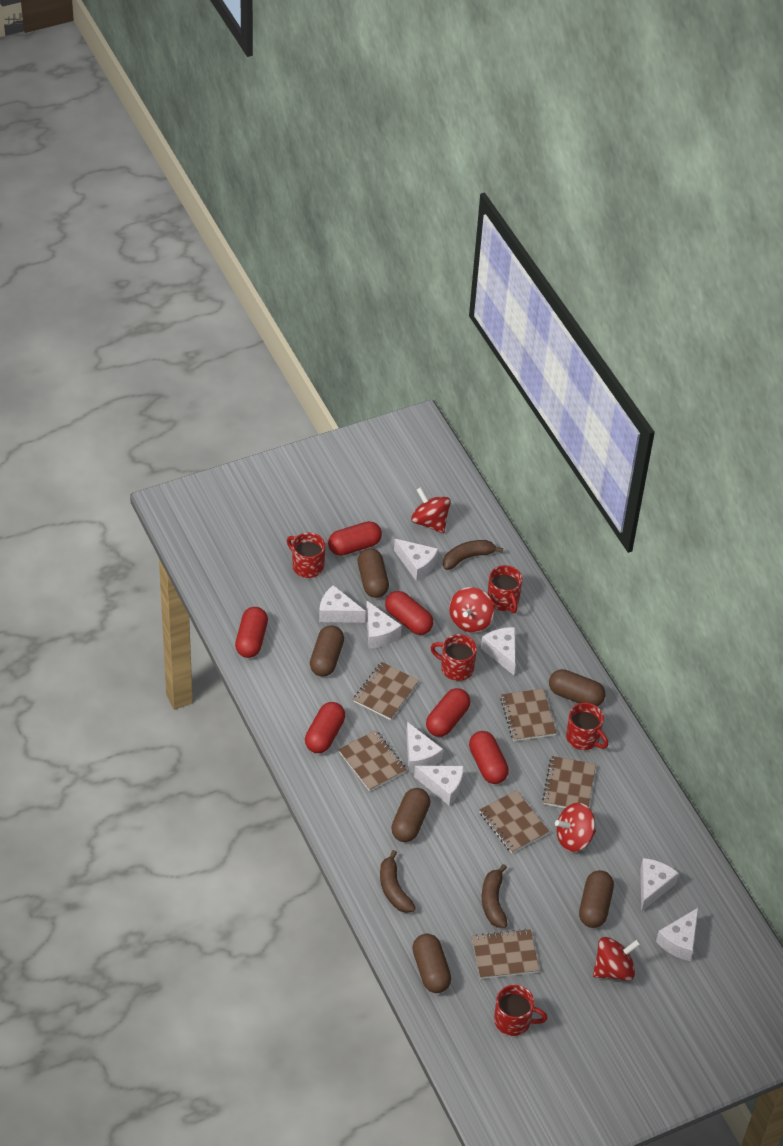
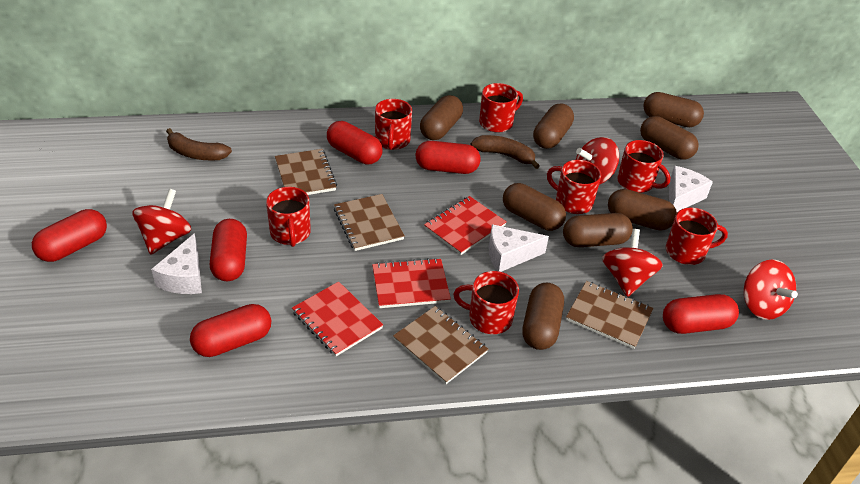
brown banana: 3 -> 2
brown capsule: 6 -> 8
brown notebook: 6 -> 4
red mug: 5 -> 7
red notebook: 0 -> 3
white cheese: 8 -> 3

